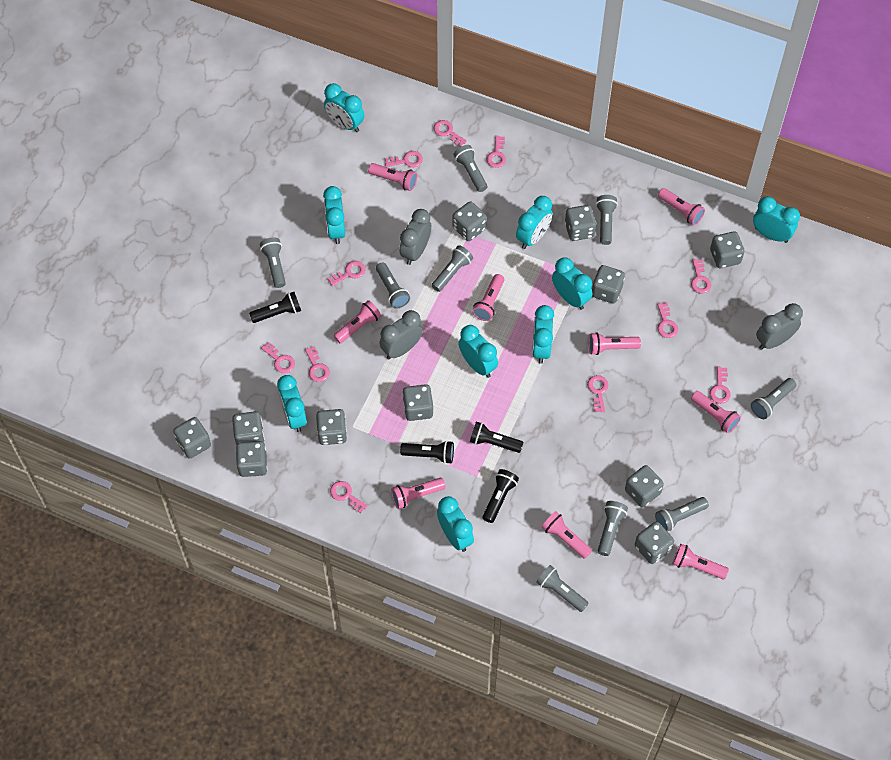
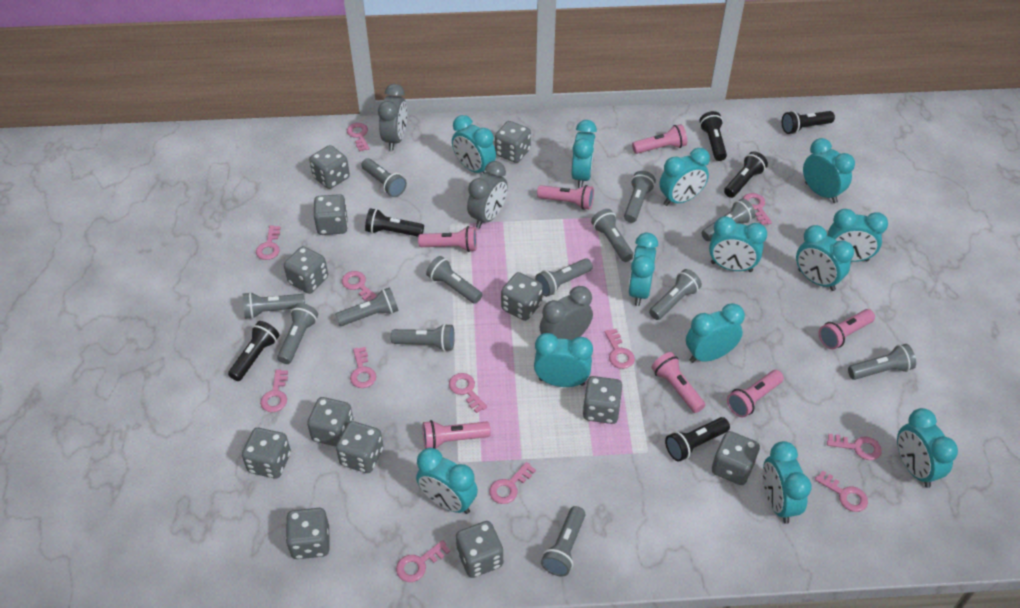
black flashlight: 4 -> 6
grey dice: 11 -> 12
grey flashlight: 9 -> 13
pink flashlight: 9 -> 7
pink key: 11 -> 12
turquoise clock: 9 -> 13

